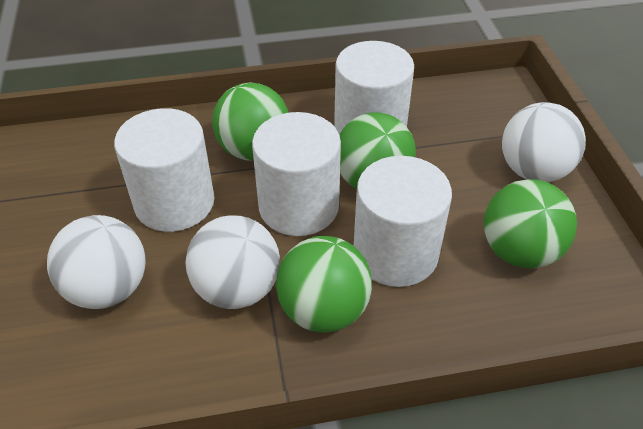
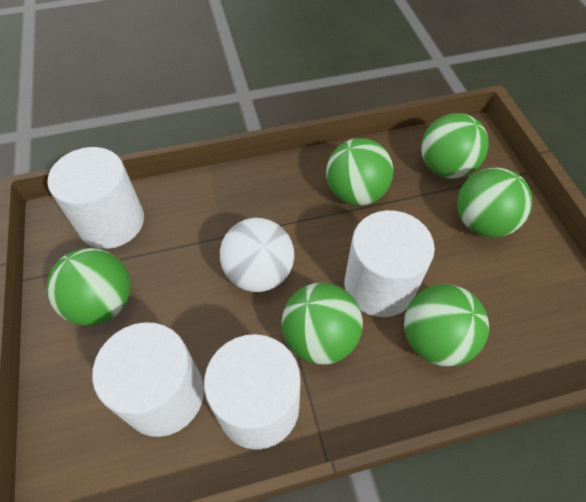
green ball: 4 -> 6
white ball: 3 -> 1

